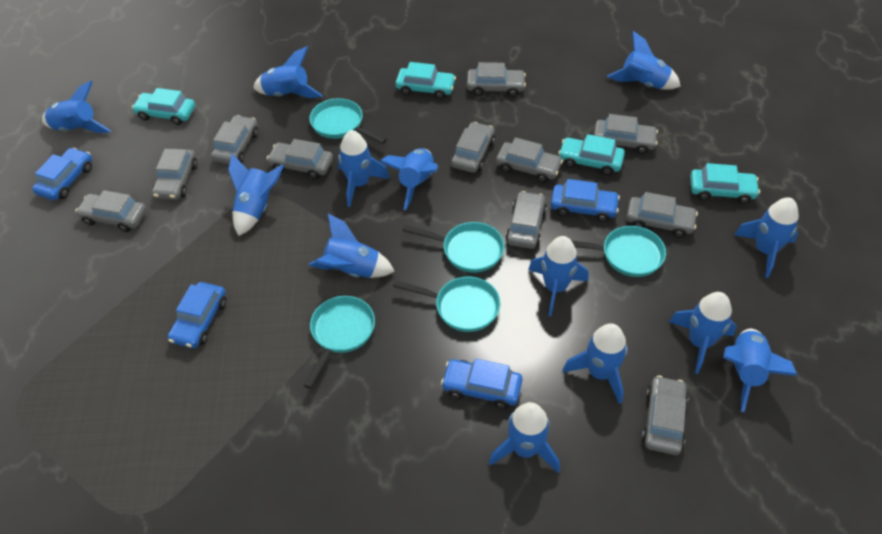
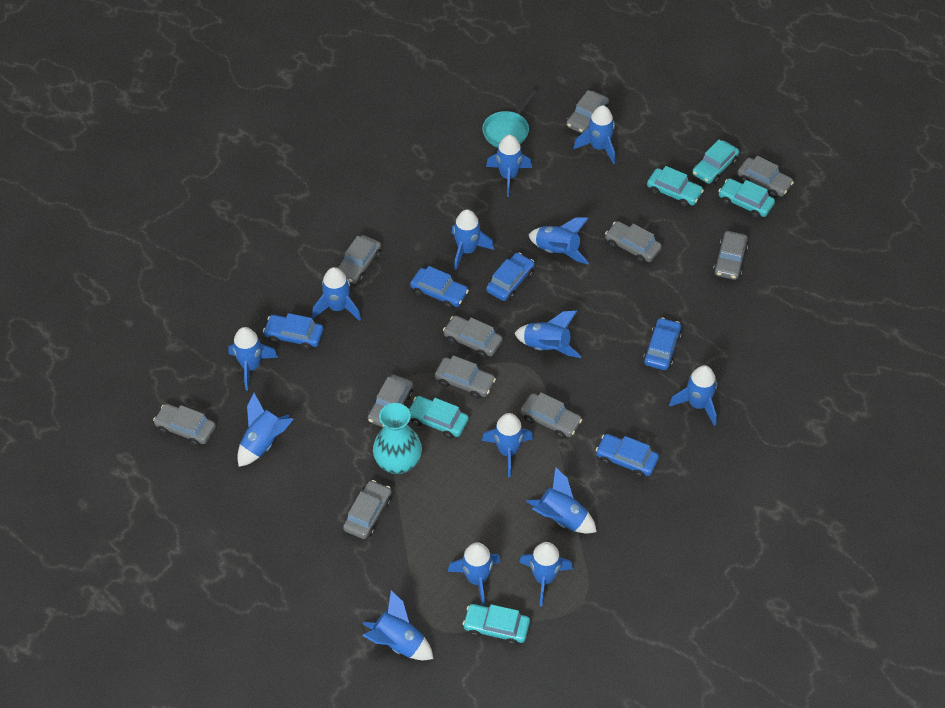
blue car: 4 -> 5
blue rocket: 13 -> 14
turquoise car: 4 -> 5
turquoise pan: 5 -> 1
turquoise vase: 0 -> 1

